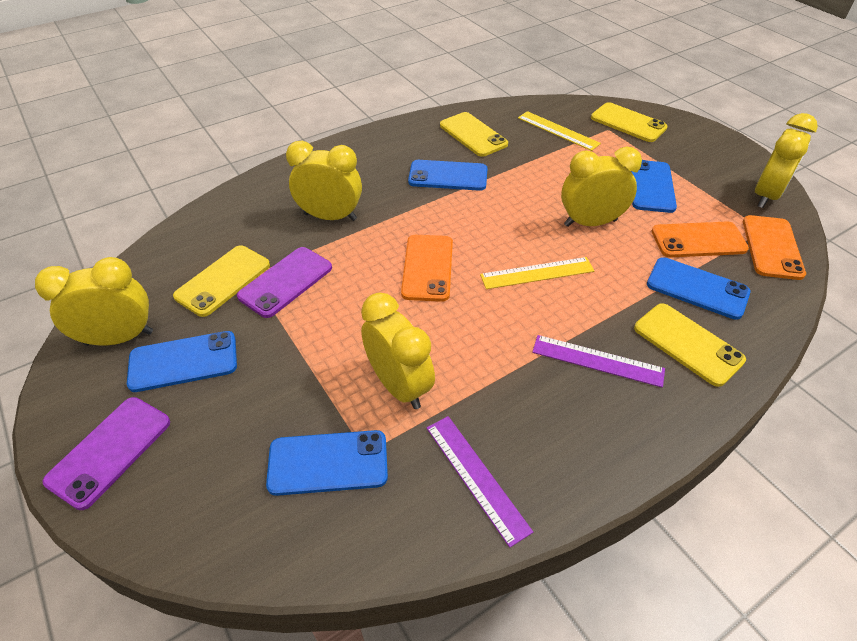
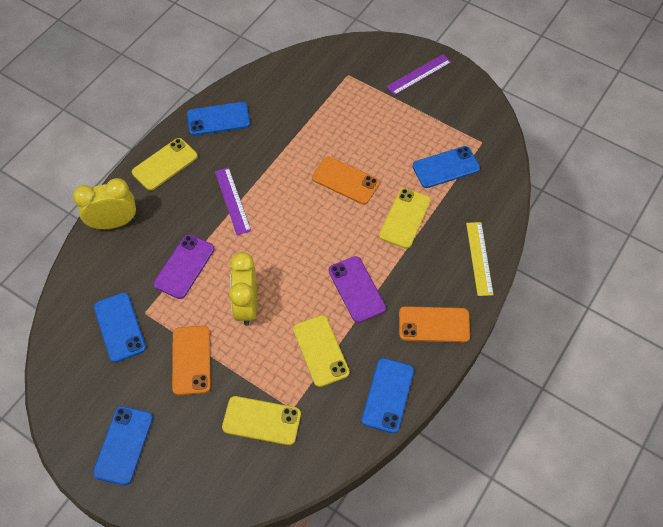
yellow clock: 5 -> 2
yellow ruler: 2 -> 1

